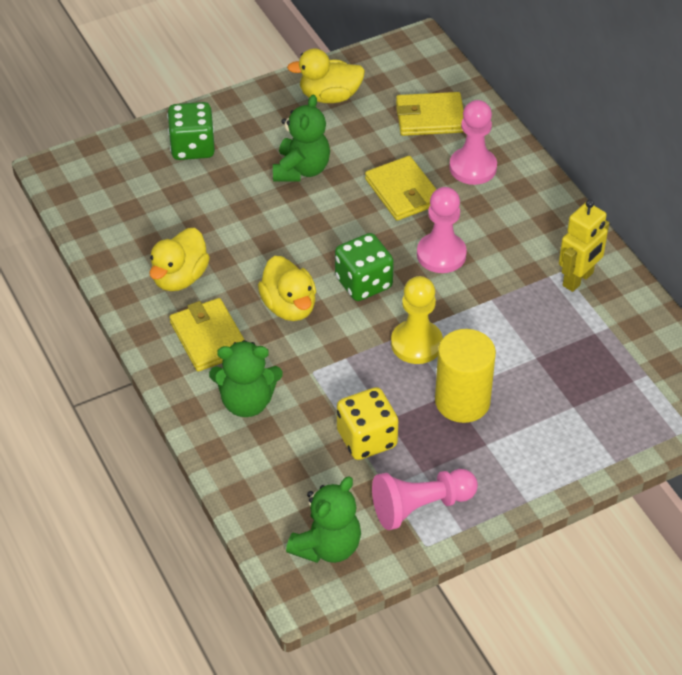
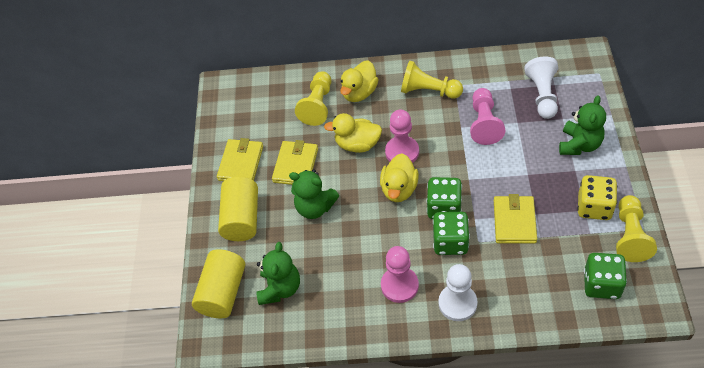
green dice: 2 -> 3
white pawn: 0 -> 2
yellow cylinder: 1 -> 2
yellow pawn: 1 -> 3
yellow robot: 1 -> 0

